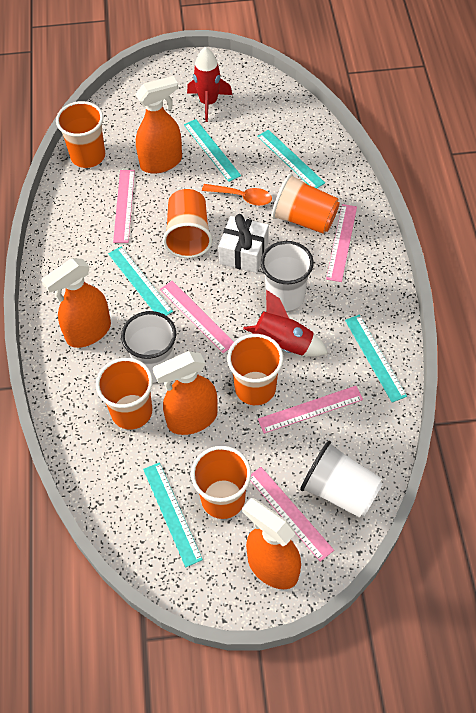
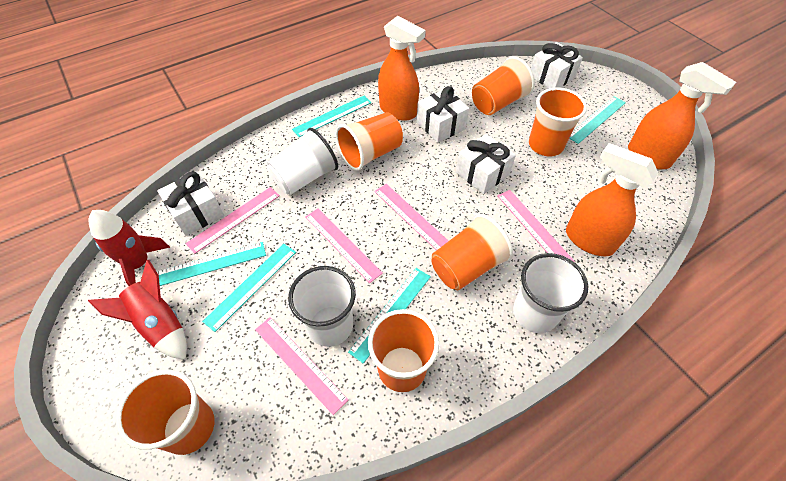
orange spoon: 1 -> 0
orange spray bottle: 4 -> 3
white gift: 1 -> 4

